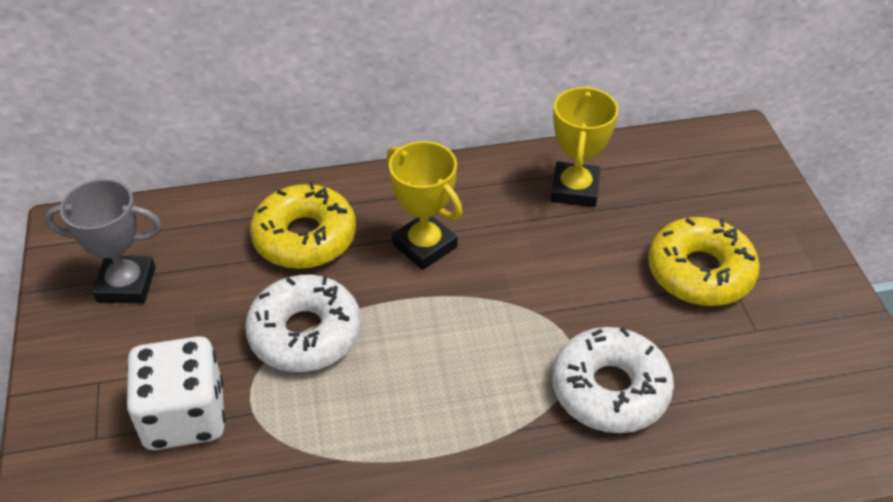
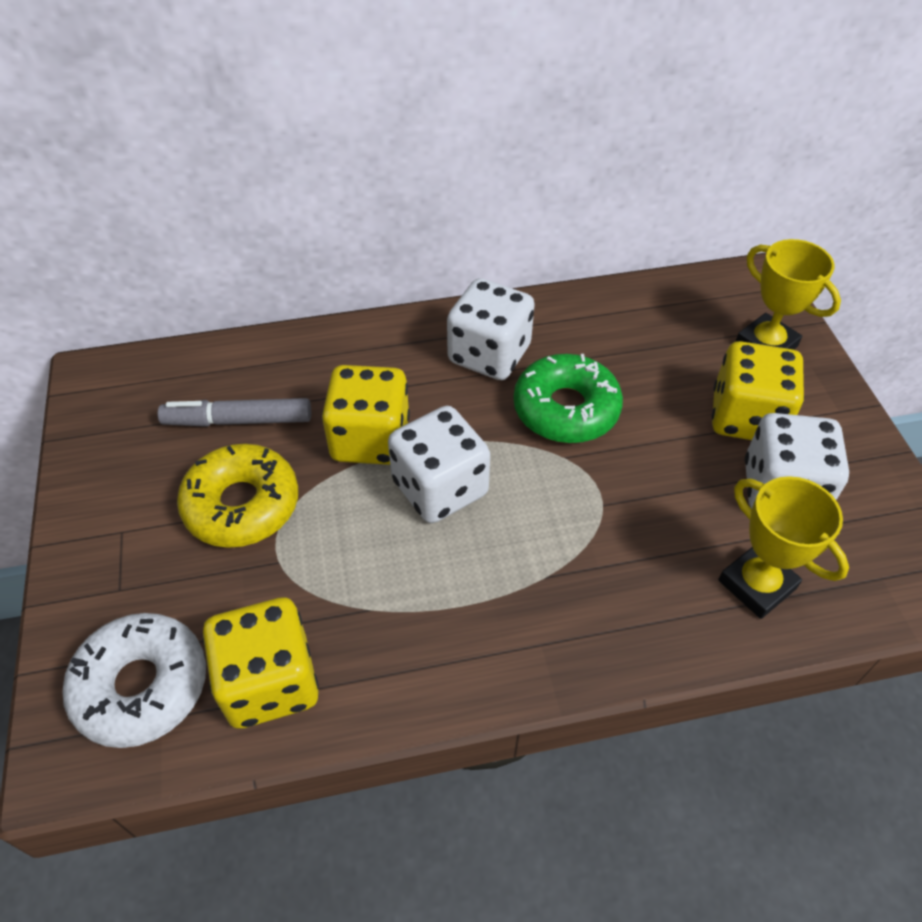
green donut: 0 -> 1
grey marker: 0 -> 1
grey trophy: 1 -> 0
white dice: 1 -> 3
white donut: 2 -> 1
yellow dice: 0 -> 3
yellow donut: 2 -> 1

